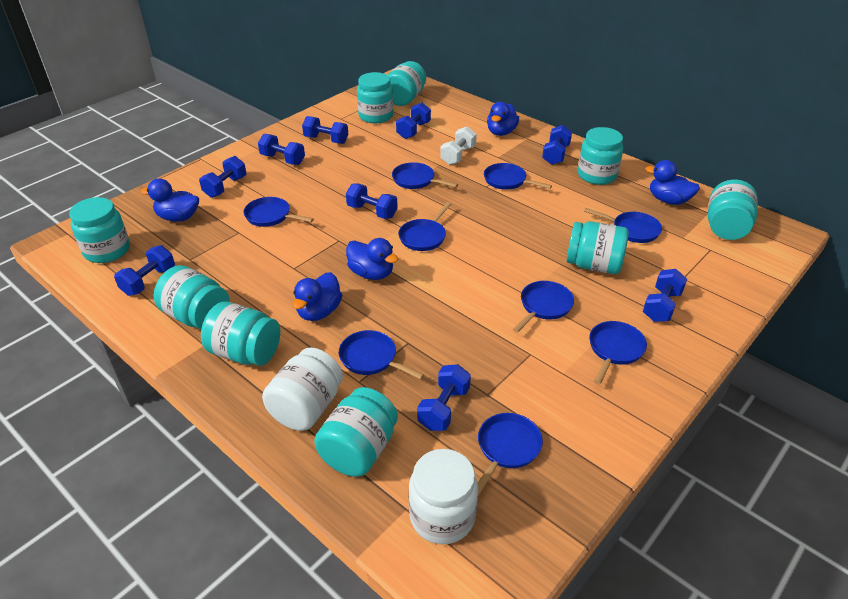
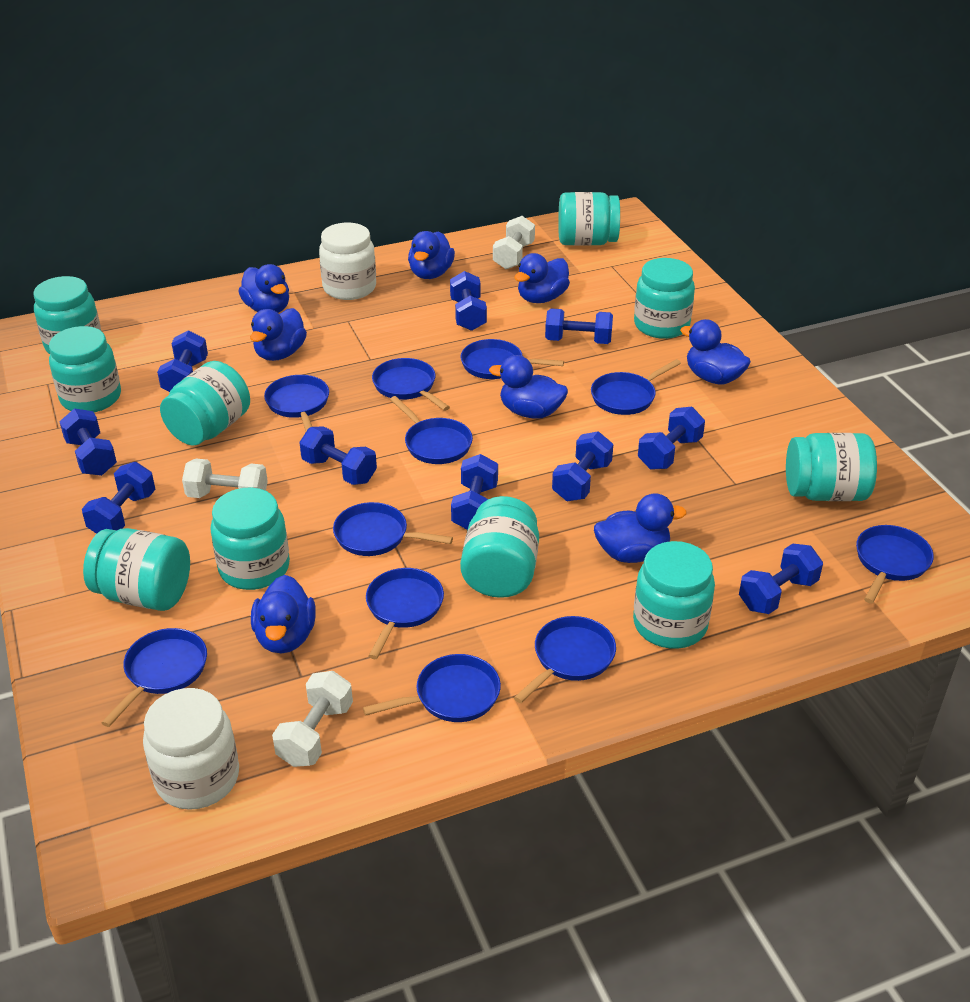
blue duck: 5 -> 8
blue dumbbell: 9 -> 10
blue pan: 9 -> 11
turquoise jar: 9 -> 10
white dumbbell: 1 -> 3

